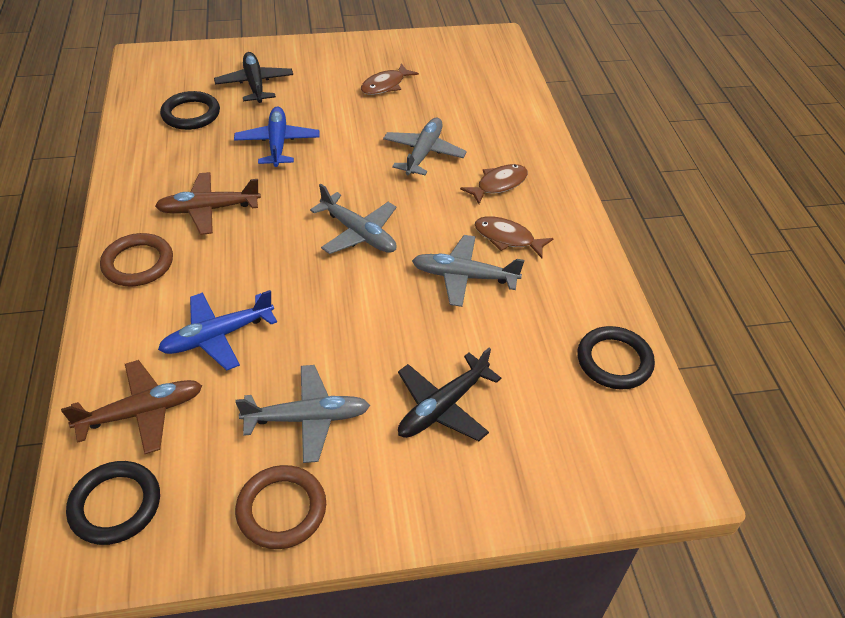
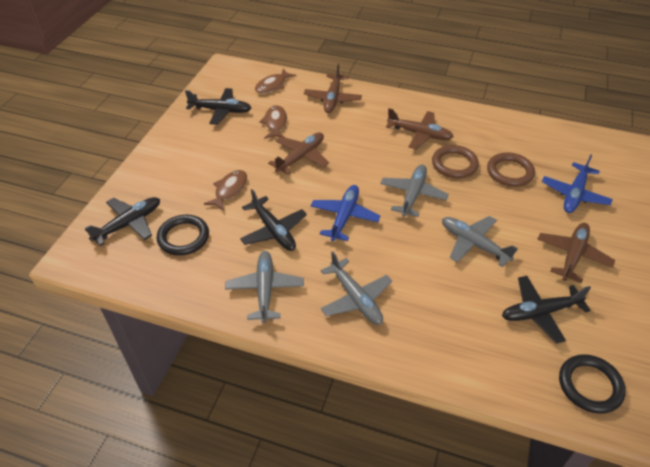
black plane: 2 -> 4
black ring: 3 -> 2
brown plane: 2 -> 4

